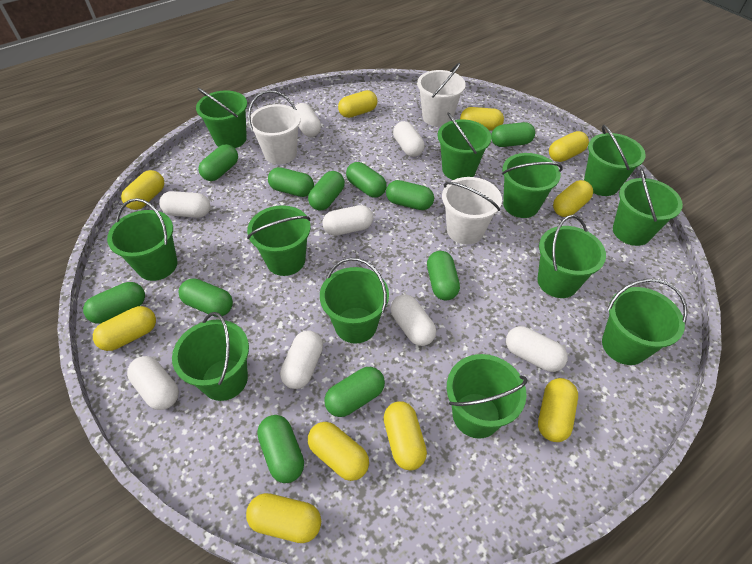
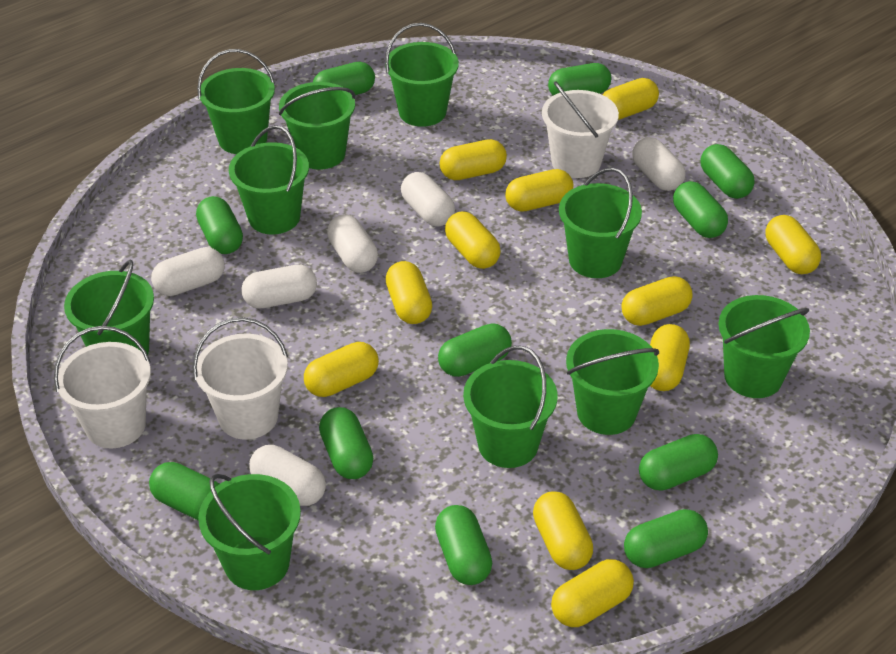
green bucket: 12 -> 10
white capsule: 8 -> 6
yellow capsule: 10 -> 11

